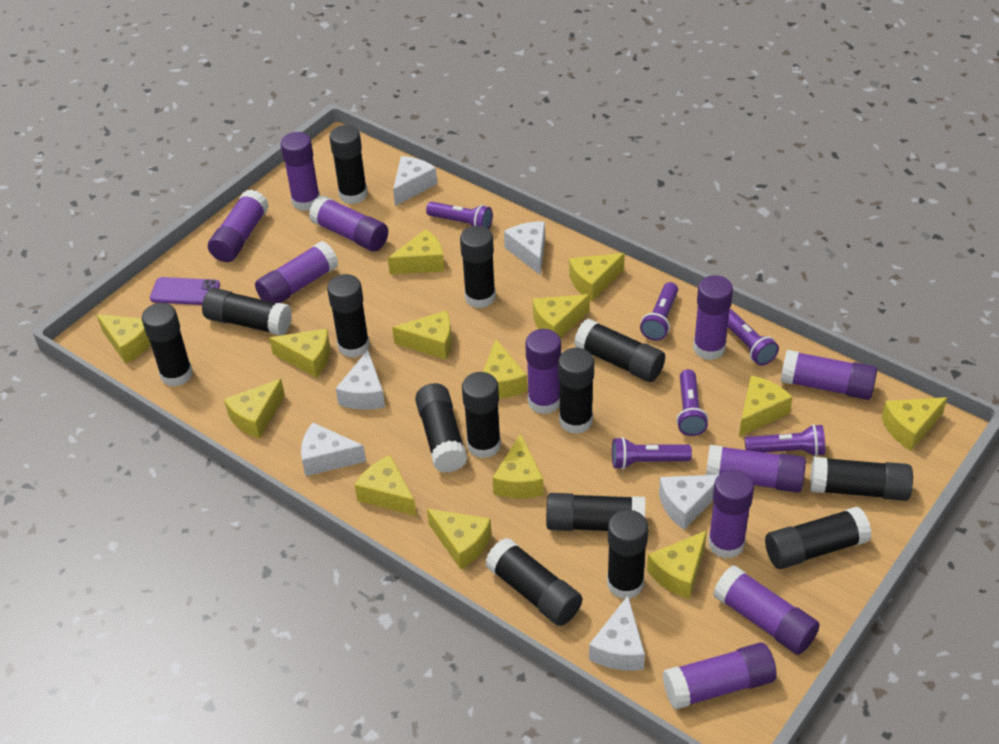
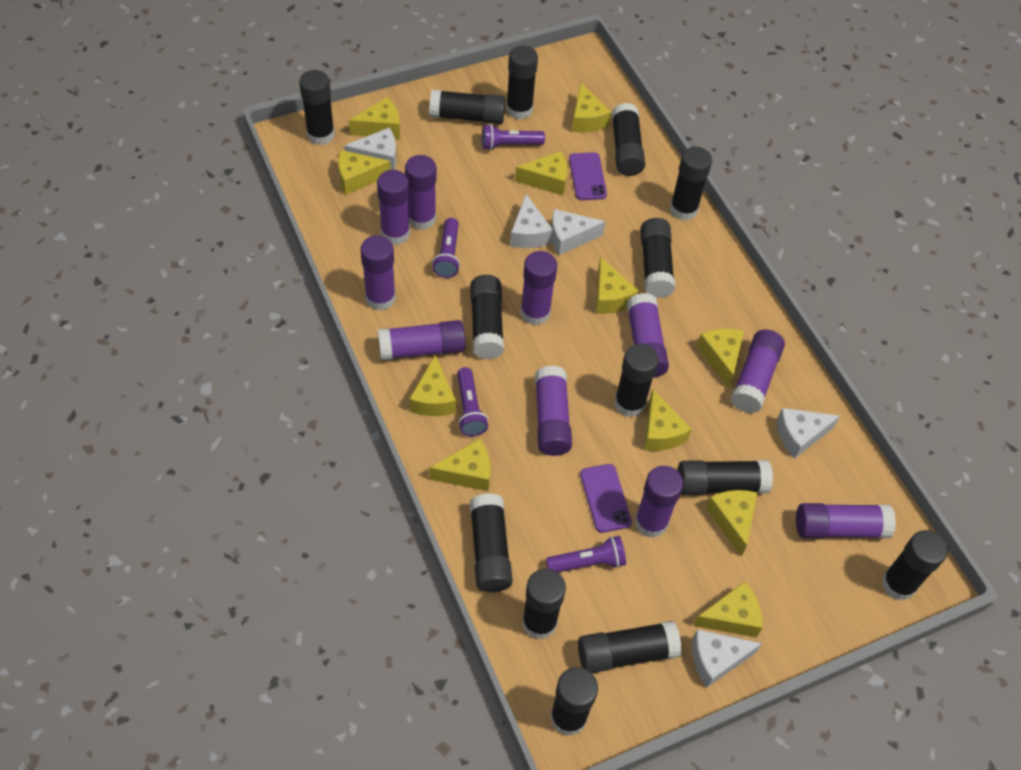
purple flashlight: 6 -> 4
purple glue stick: 11 -> 10
purple phone: 1 -> 2
white cheese: 6 -> 5
yellow cheese: 14 -> 11

